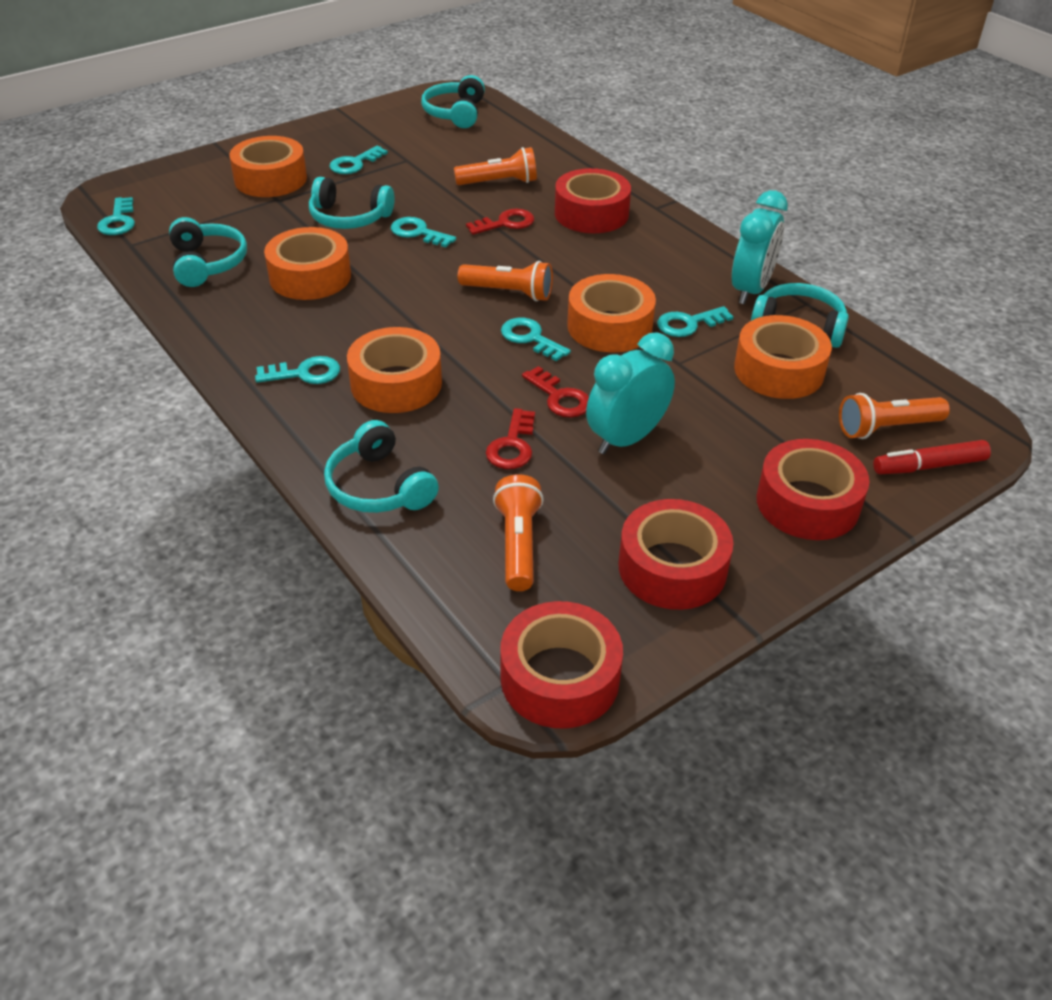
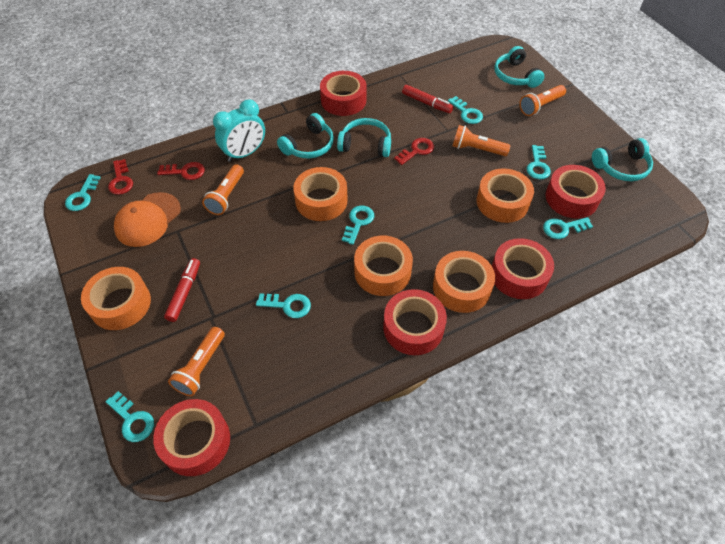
orange cap: 0 -> 1
red marker: 1 -> 2
red tape: 4 -> 5
turquoise clock: 2 -> 1
turquoise headphones: 5 -> 4
turquoise key: 6 -> 7

